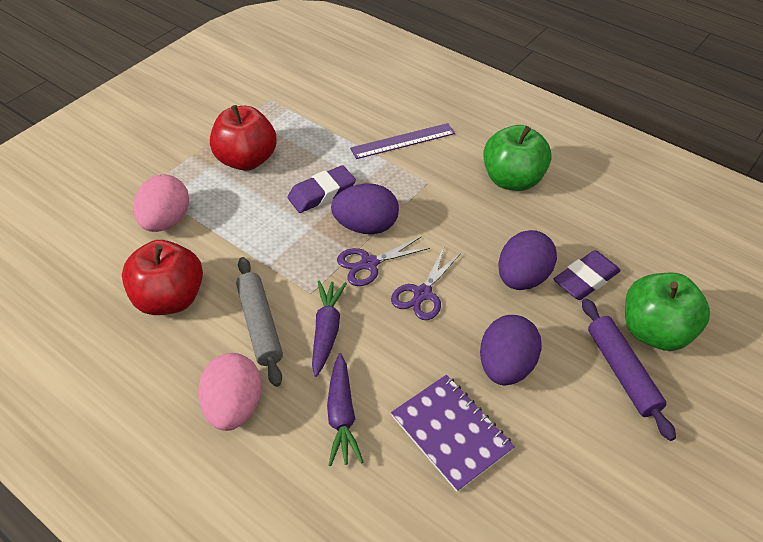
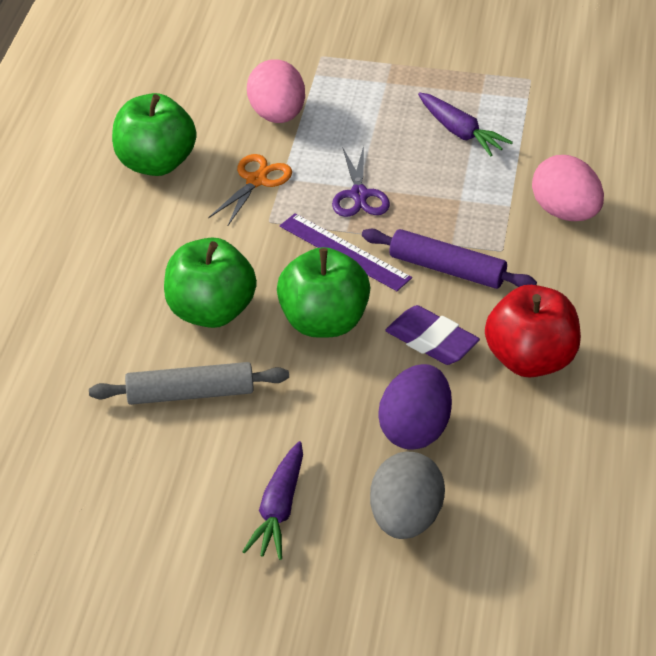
green apple: 2 -> 3
grey egg: 0 -> 1
orange scissors: 0 -> 1
purple egg: 3 -> 1
purple eraser: 2 -> 1
purple notebook: 1 -> 0
purple scissors: 2 -> 1
red apple: 2 -> 1

